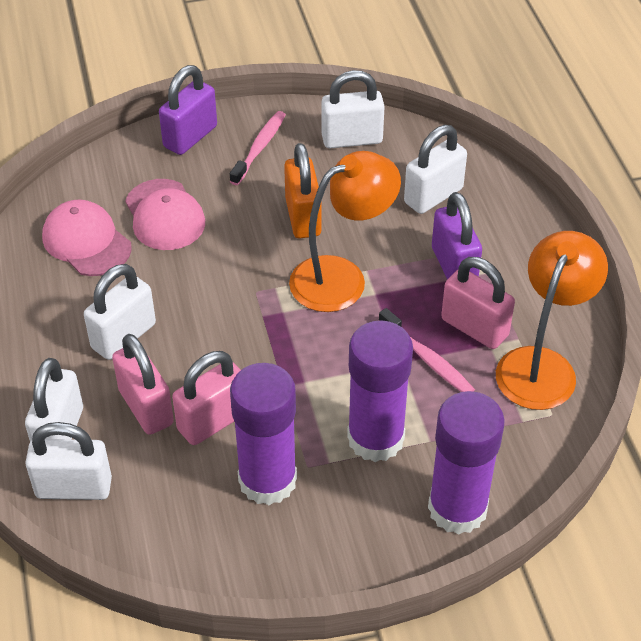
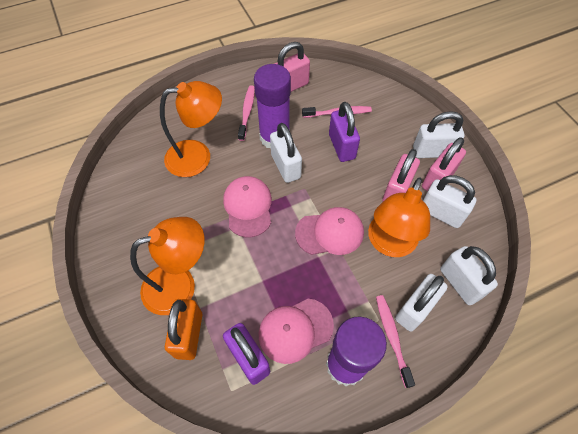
orange lamp: 2 -> 3
pink cap: 2 -> 3
pink toothbrush: 2 -> 3
purple glue stick: 3 -> 2

